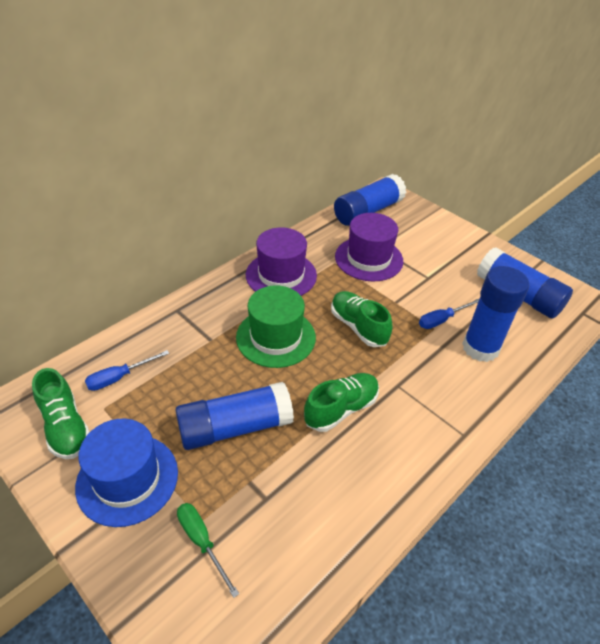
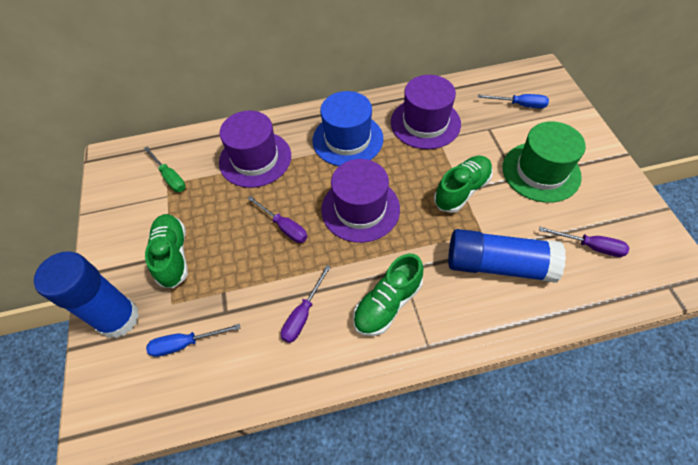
blue glue stick: 4 -> 2
purple hat: 2 -> 3
purple screwdriver: 0 -> 3

